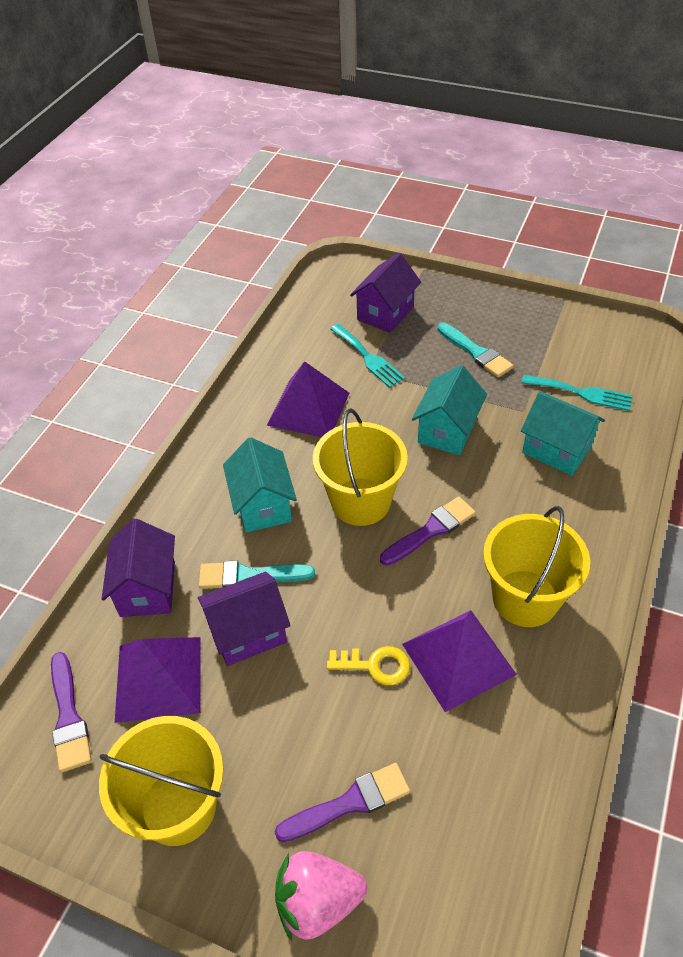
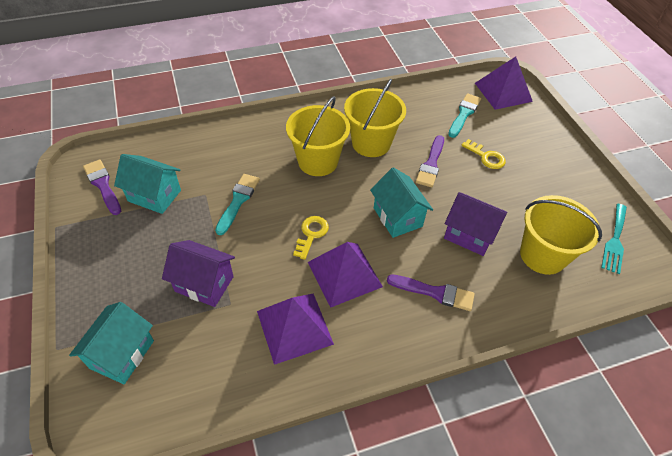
pink strawberry: 1 -> 0
purple house: 3 -> 2
turquoise fork: 2 -> 1
yellow key: 1 -> 2

